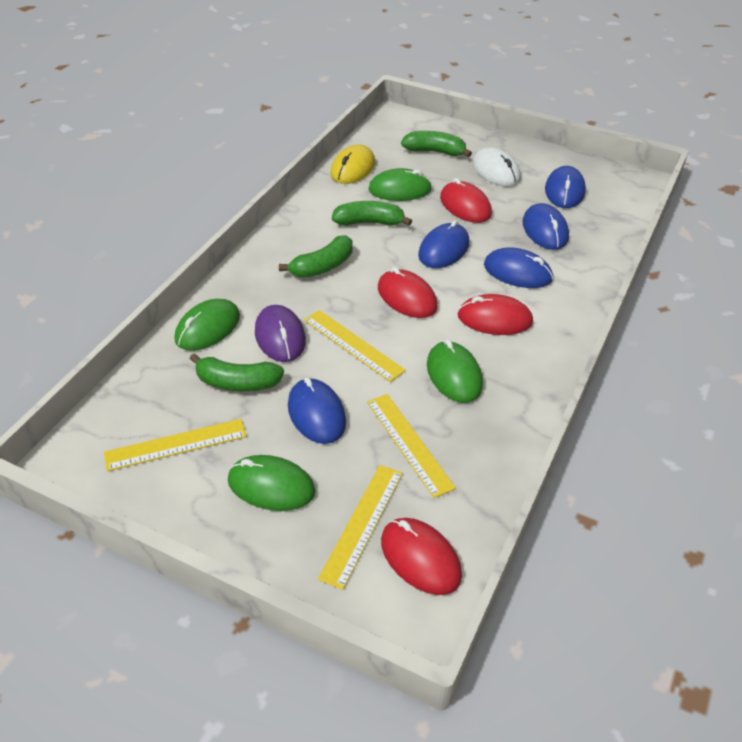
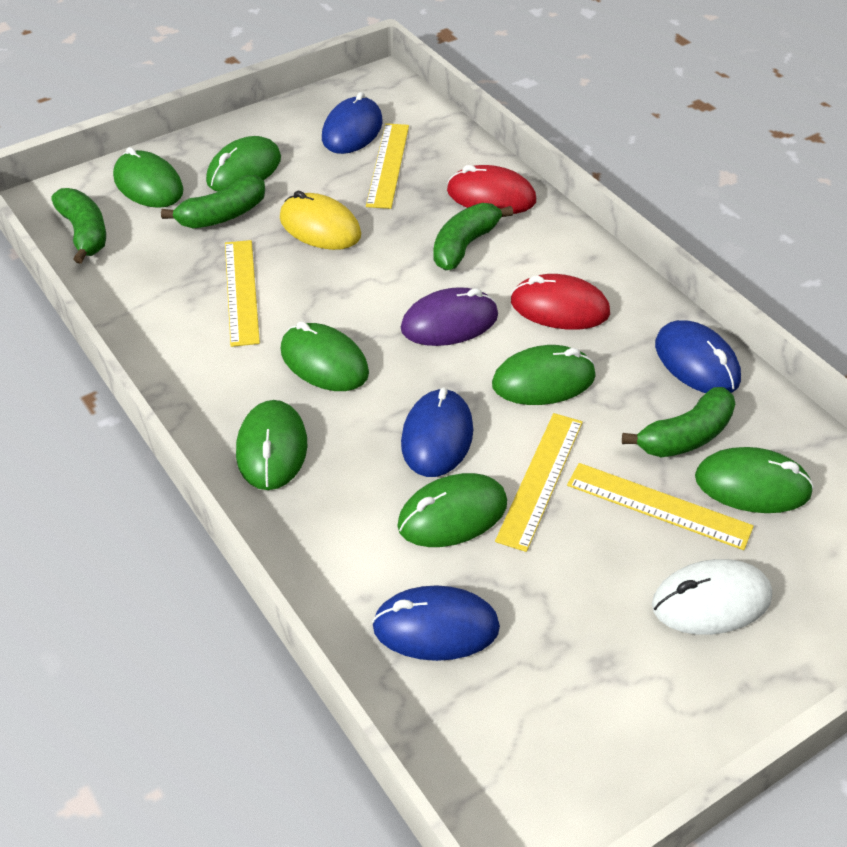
blue mouse: 5 -> 4
green mouse: 4 -> 7
red mouse: 4 -> 2

